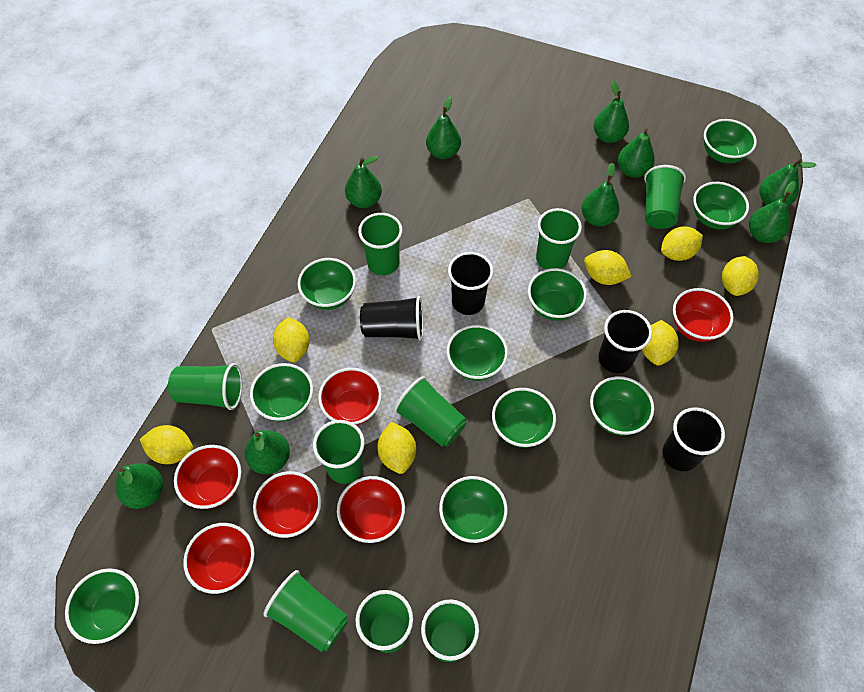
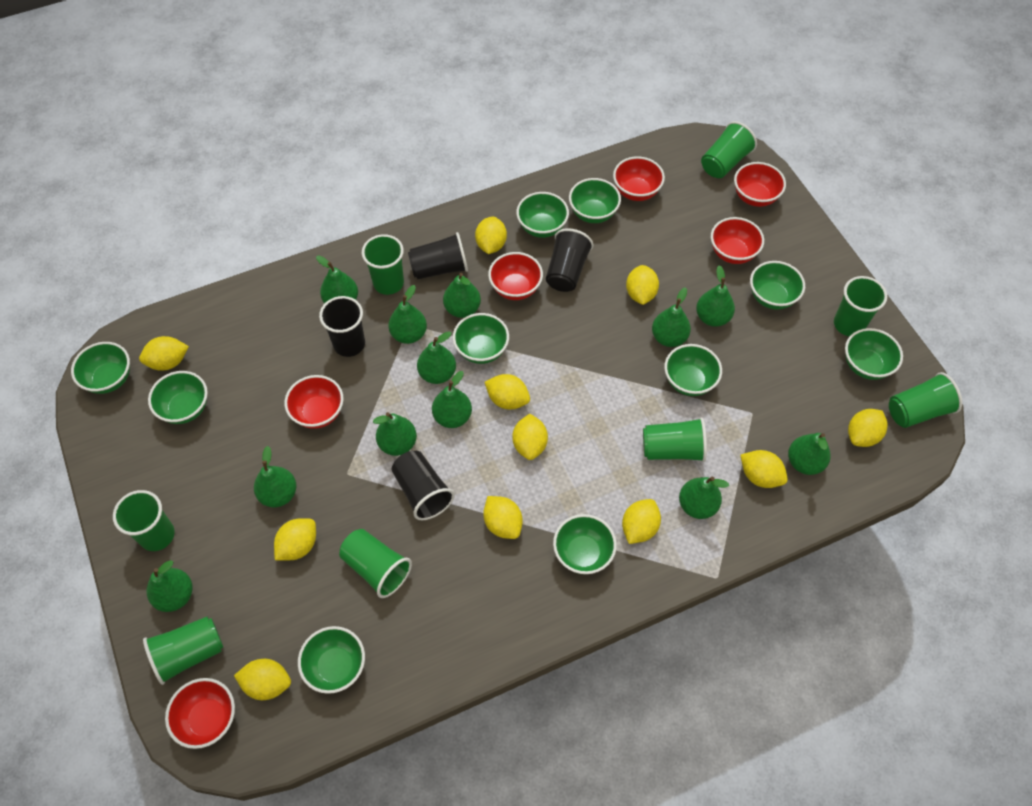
green cup: 9 -> 8
green pear: 9 -> 12
yellow lemon: 7 -> 11

